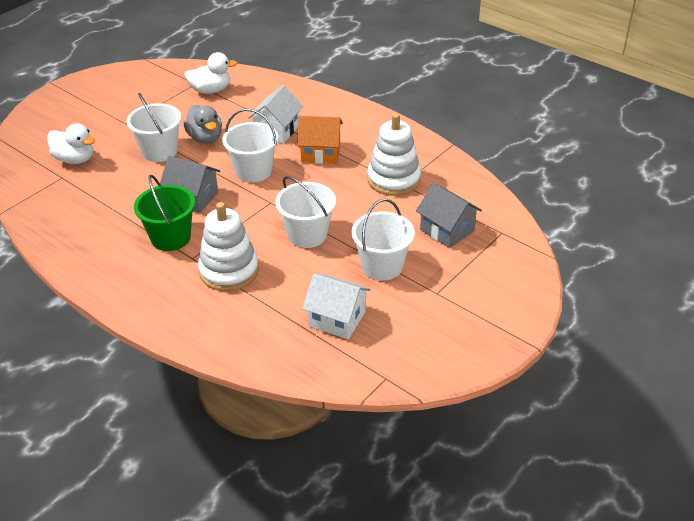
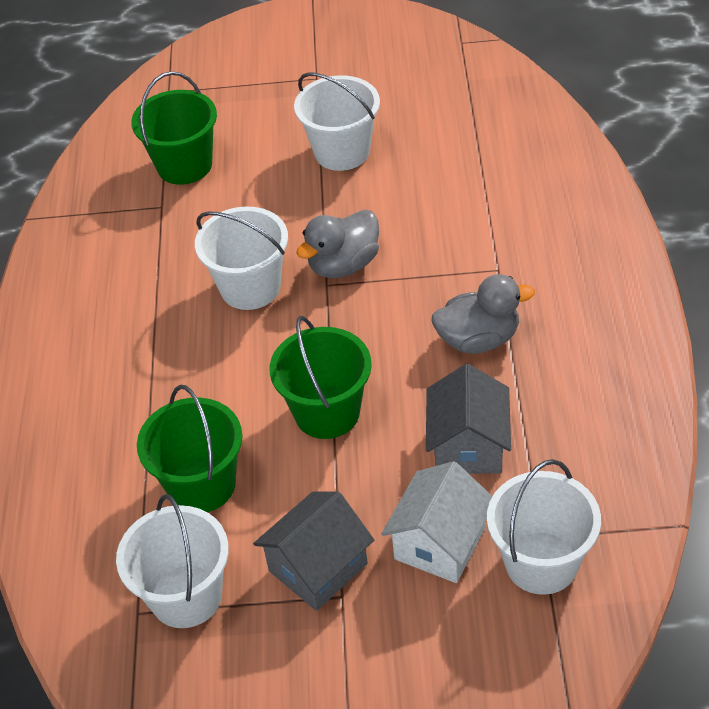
green bucket: 1 -> 3
grey duck: 1 -> 2
orange house: 1 -> 0
white duck: 2 -> 0
white house: 2 -> 1
white stacking toy: 2 -> 0

